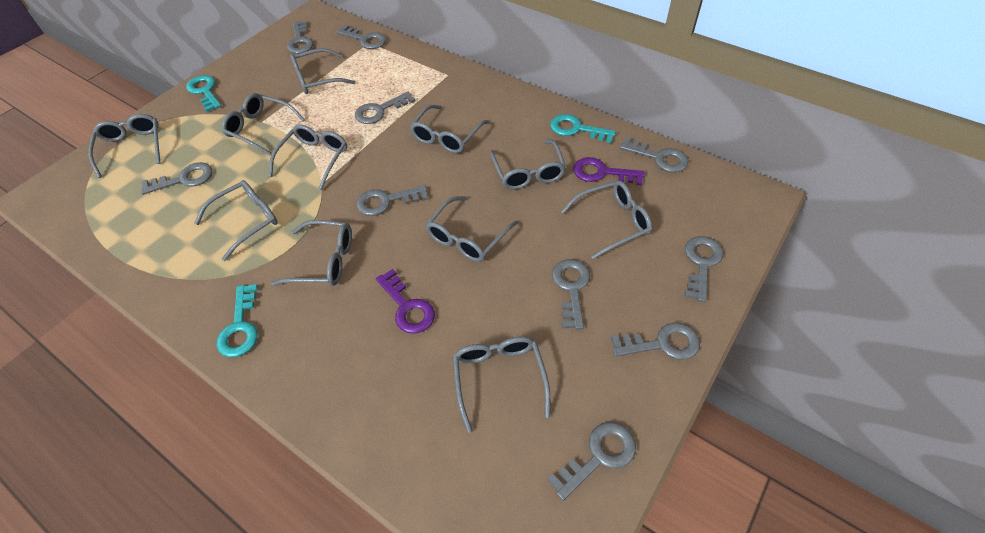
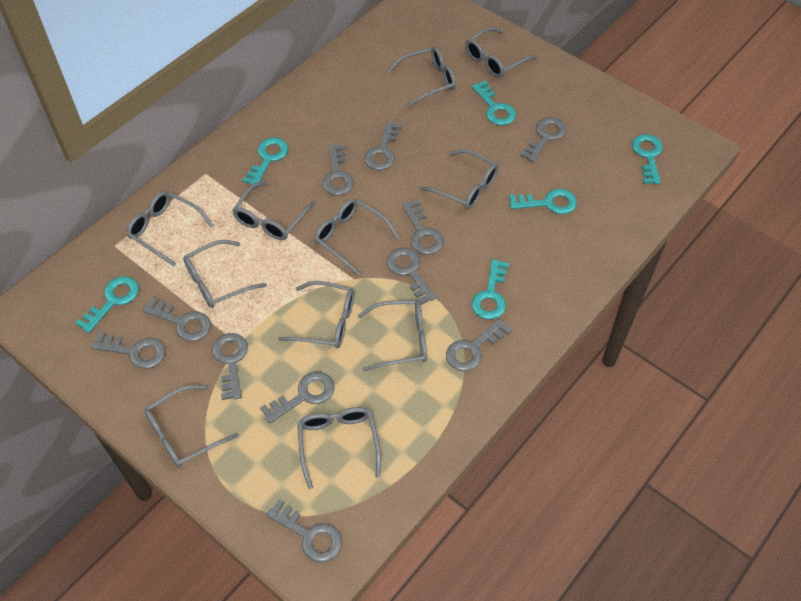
grey key: 10 -> 11
purple key: 2 -> 0
turquoise key: 3 -> 6

